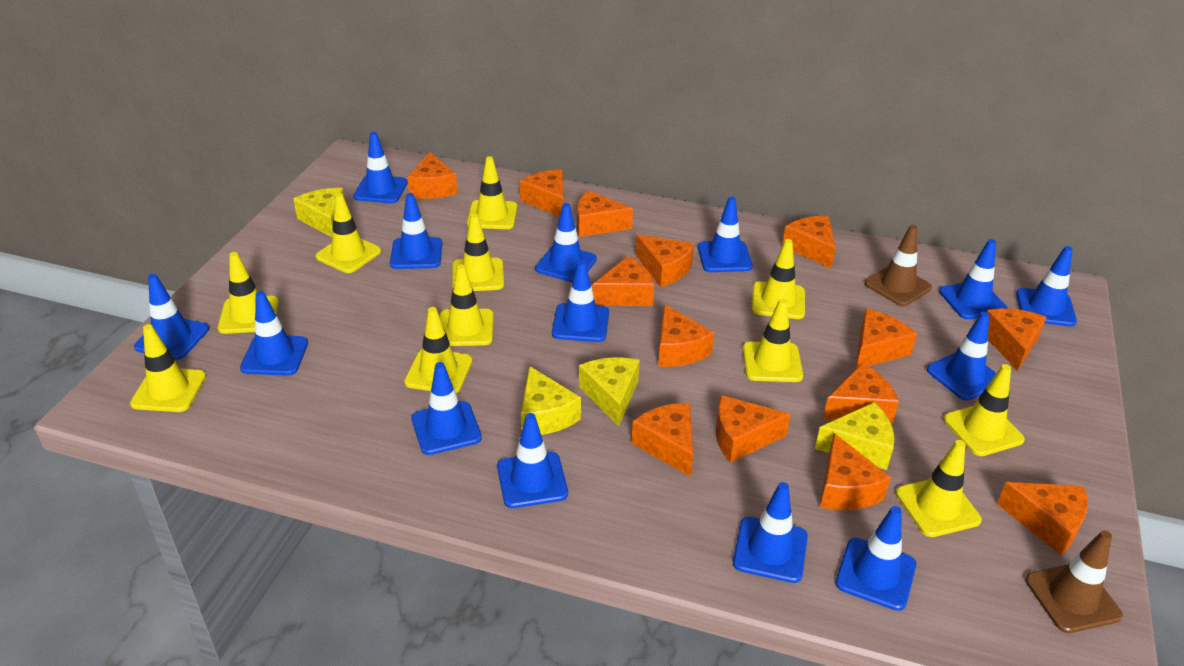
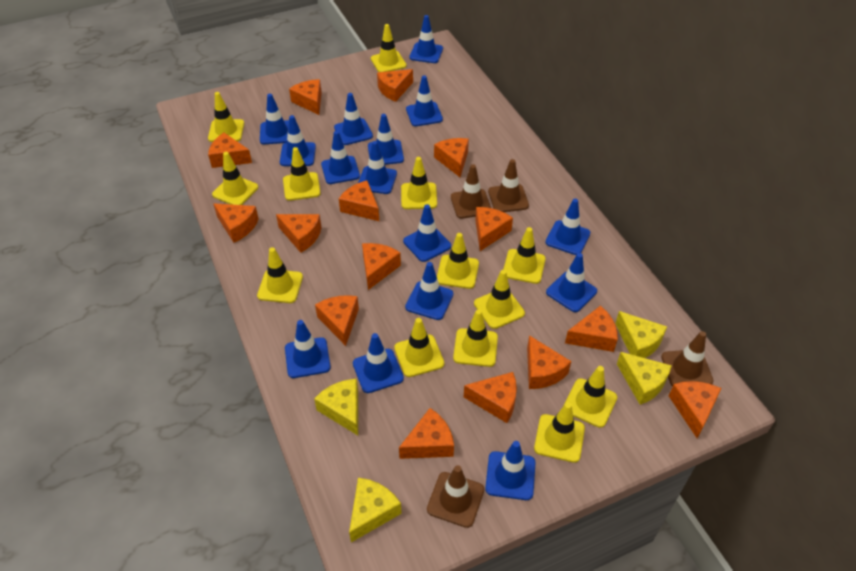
blue traffic cone: 14 -> 15
brown traffic cone: 2 -> 4
orange cheese: 14 -> 15
yellow traffic cone: 11 -> 13

